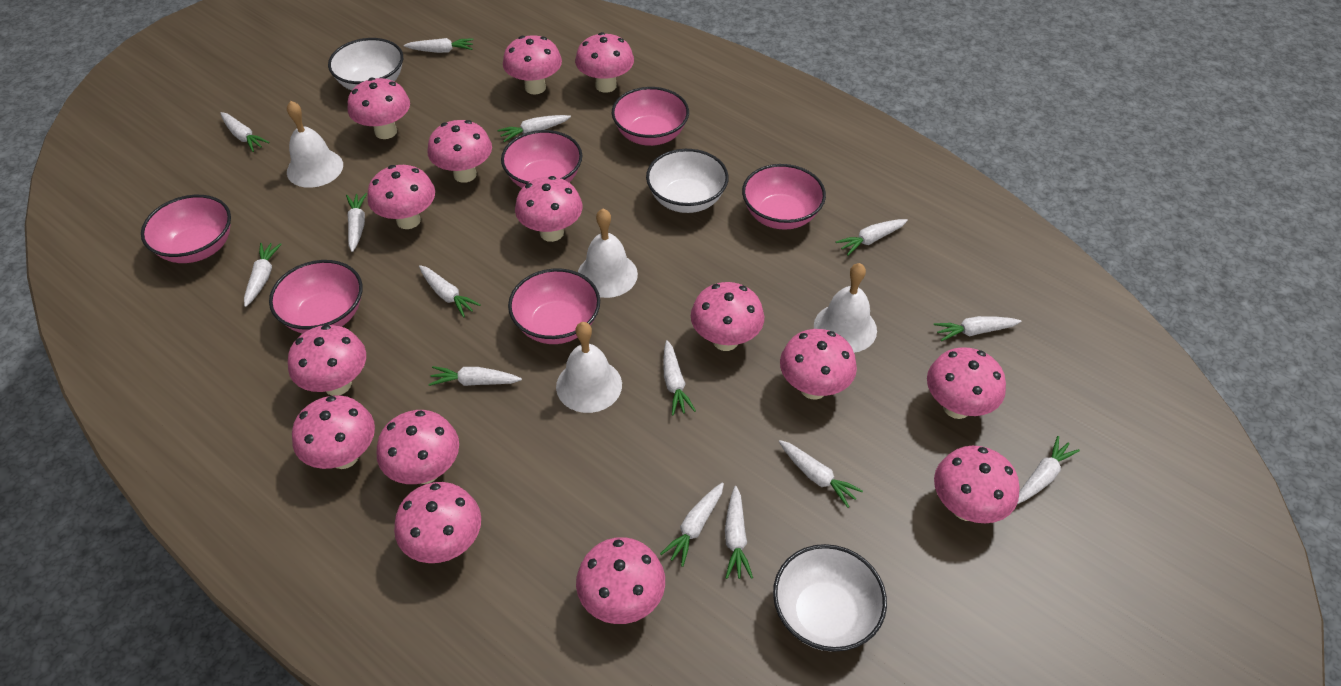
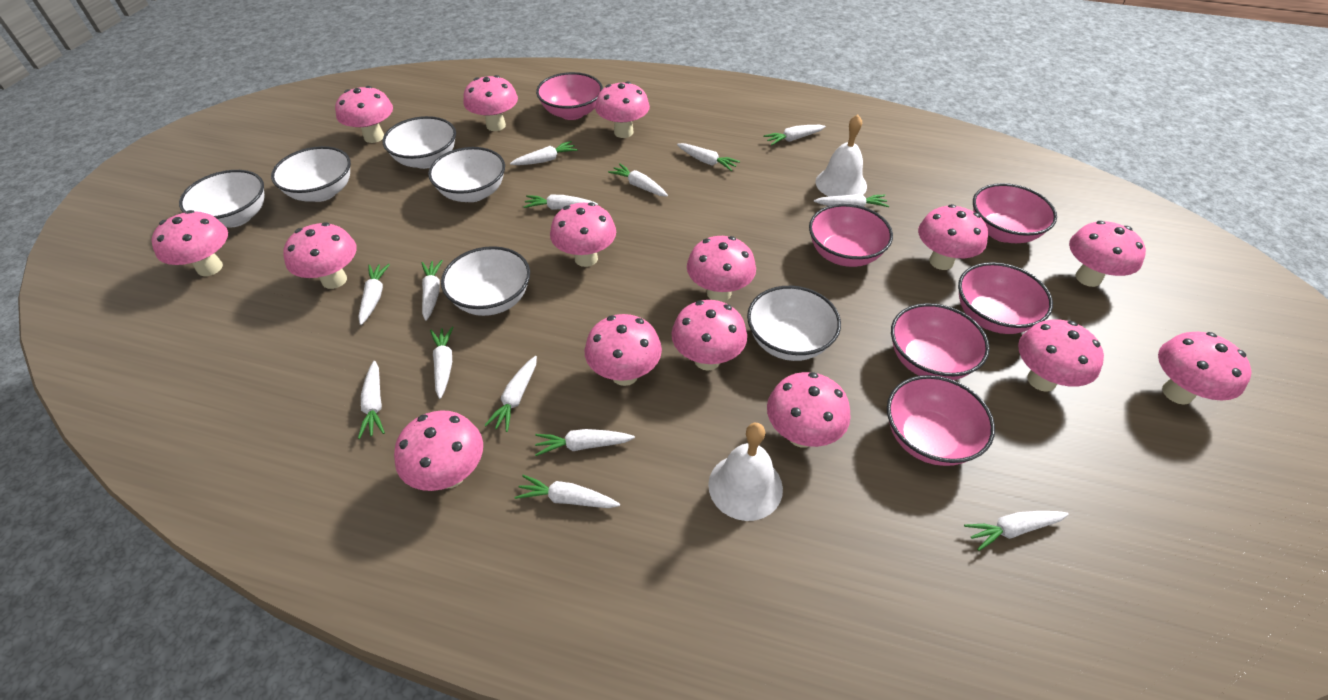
white bell: 4 -> 2
white bowl: 3 -> 6

